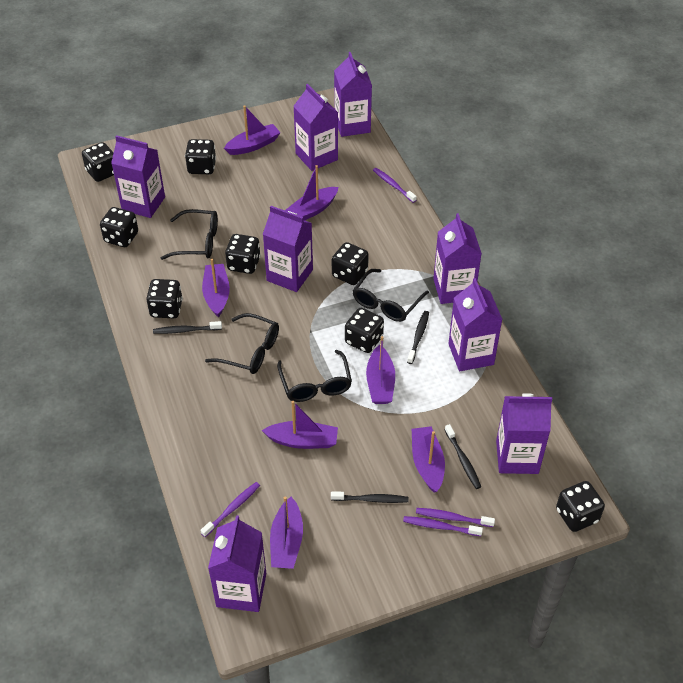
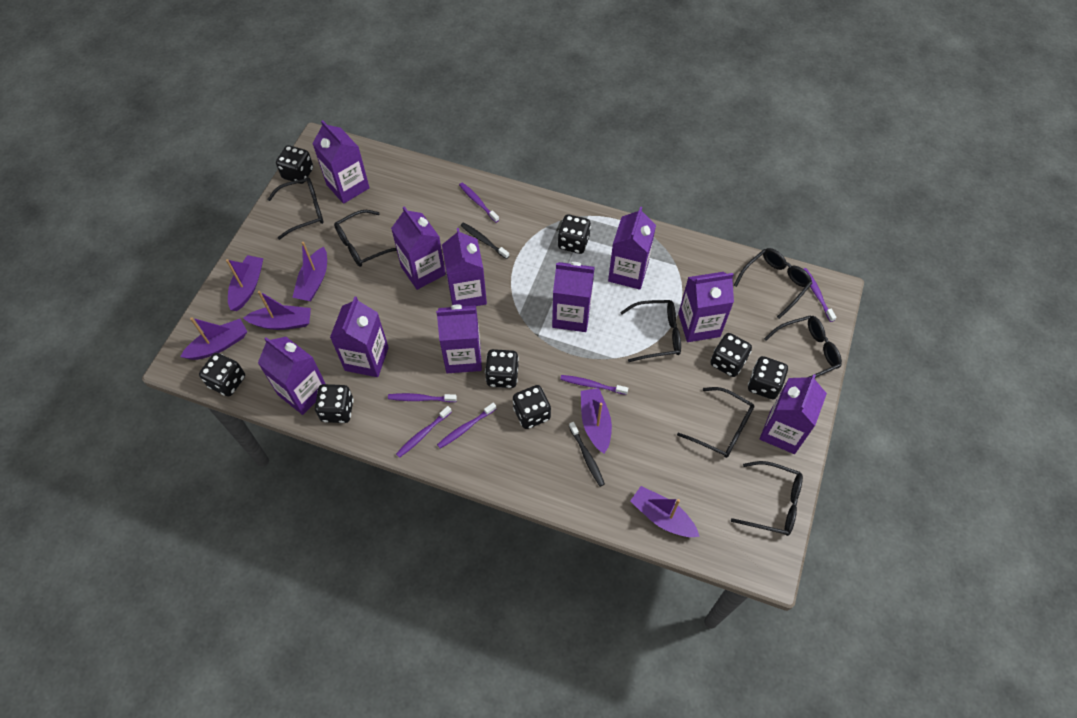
black glasses: 4 -> 7
black toothbrush: 4 -> 2
purple boat: 7 -> 6
purple carton: 8 -> 10
purple toothbrush: 4 -> 6

